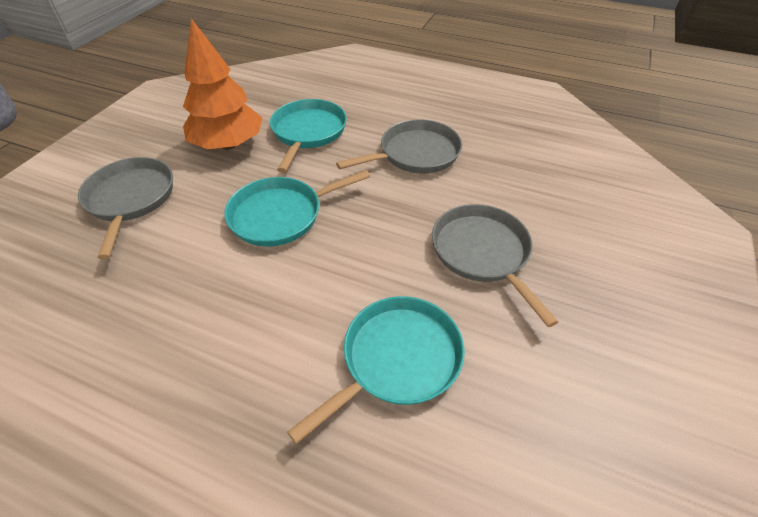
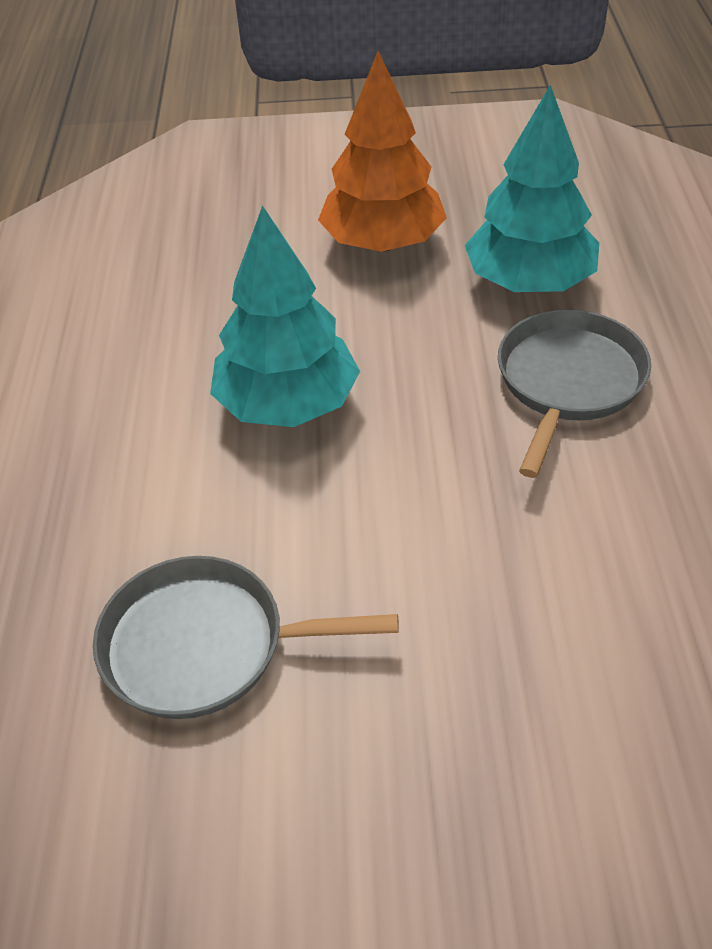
grey pan: 3 -> 2
turquoise pan: 3 -> 0
turquoise tree: 0 -> 2

